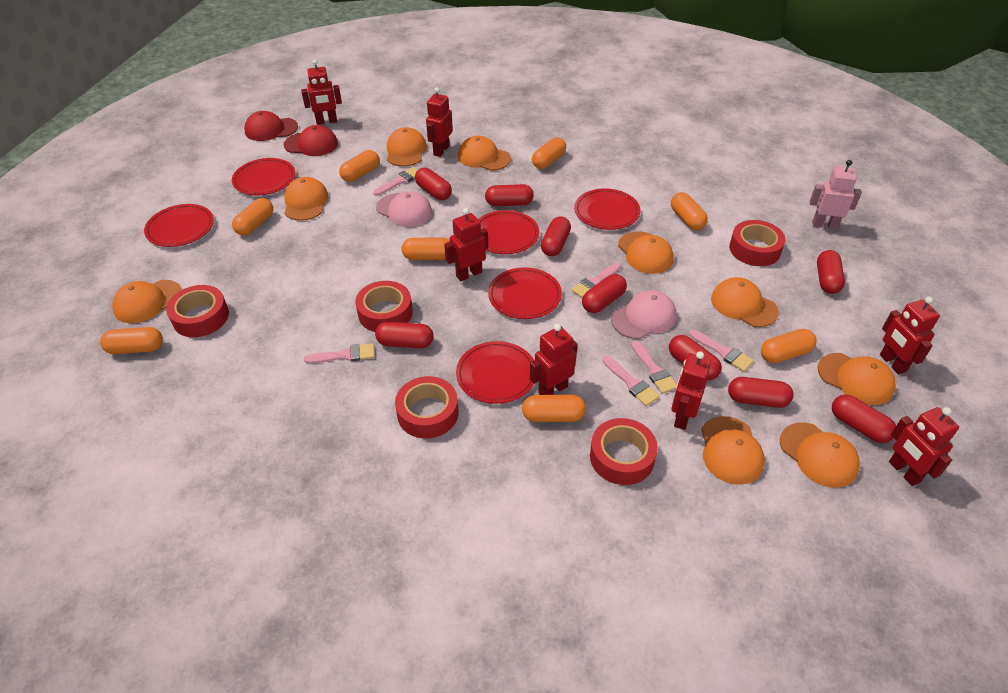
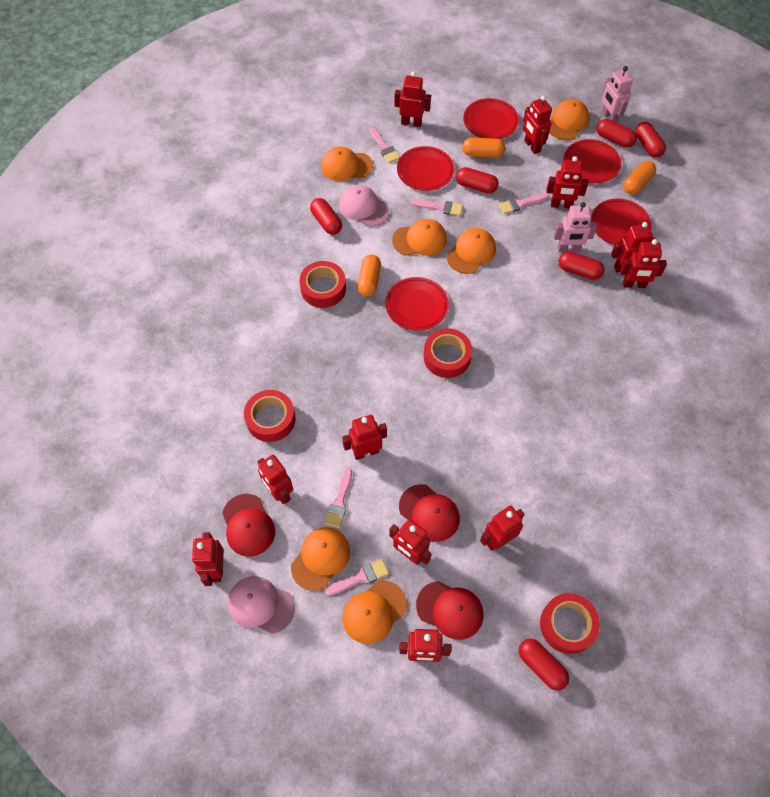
orange cap: 9 -> 6
orange capsule: 8 -> 3
pink brush: 6 -> 5
pink robot: 1 -> 2
red cap: 2 -> 3
red capsule: 9 -> 6
red plate: 6 -> 5
red robot: 7 -> 11
red tape: 5 -> 4

